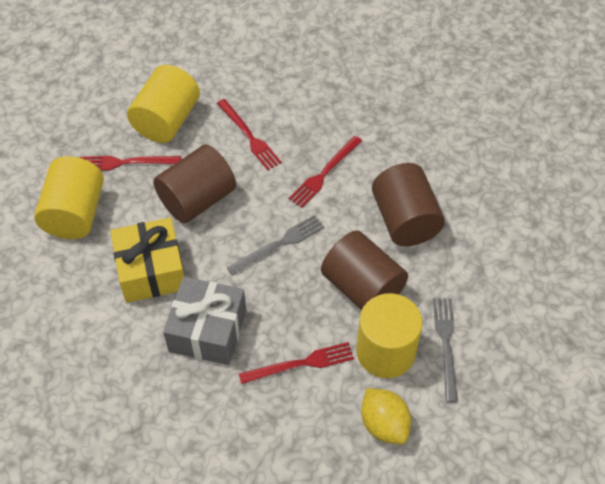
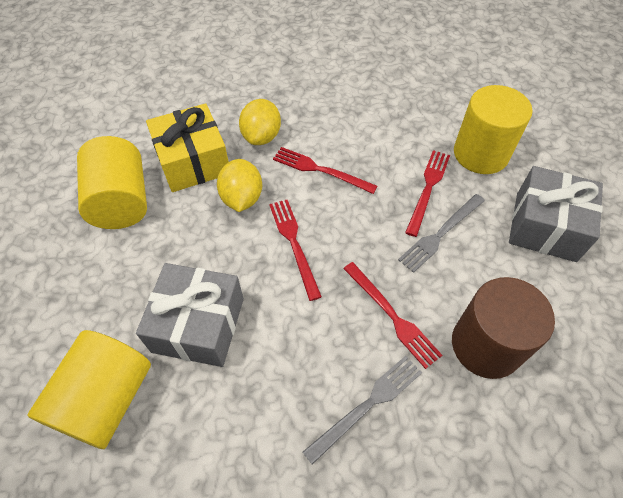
brown cylinder: 3 -> 1
grey gift: 1 -> 2
yellow lemon: 1 -> 2

